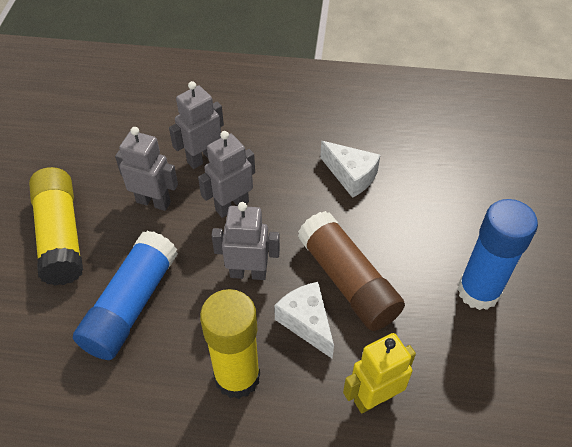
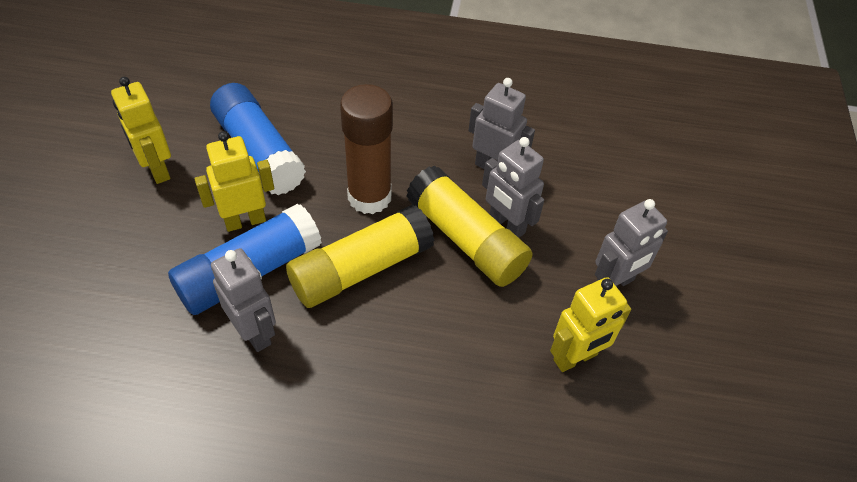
white cheese: 2 -> 0
yellow robot: 1 -> 3

